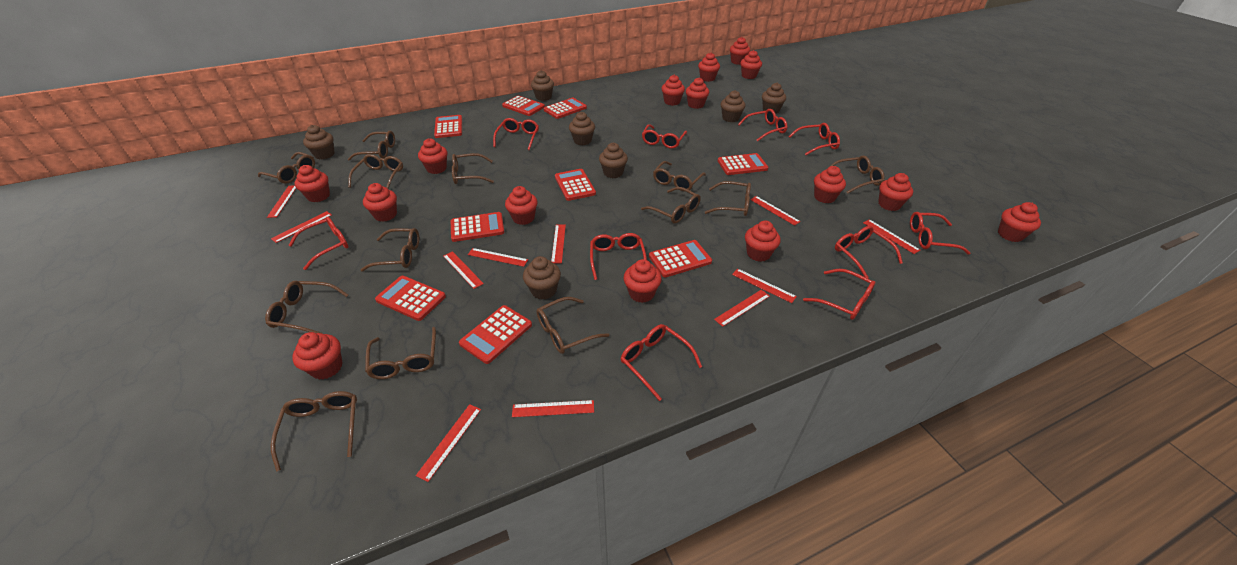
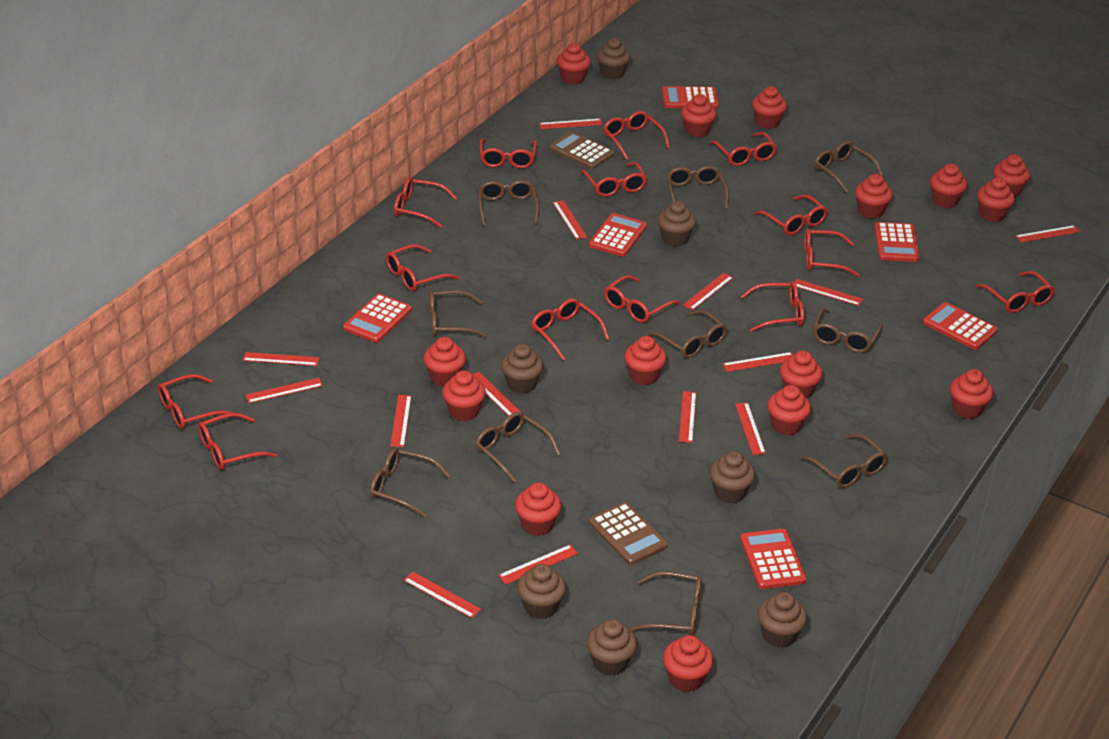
brown calculator: 0 -> 2
brown glasses: 13 -> 10
red calculator: 9 -> 6
red glasses: 10 -> 14
red ruler: 11 -> 14

